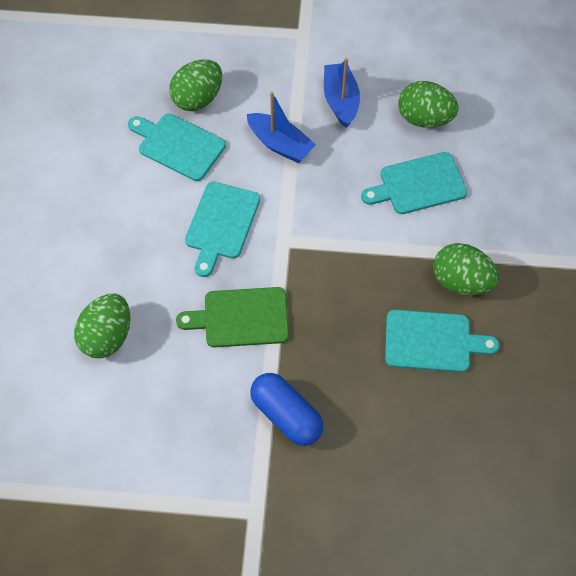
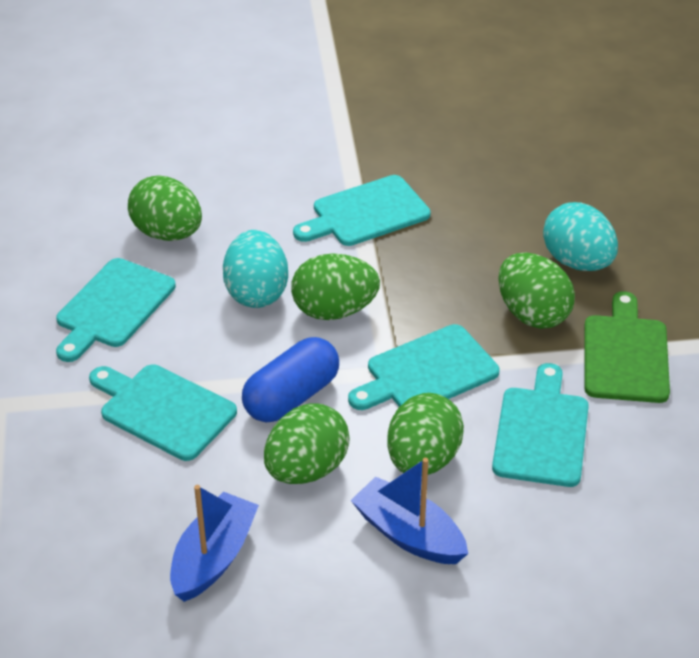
green egg: 4 -> 5
turquoise cutting board: 4 -> 5
turquoise egg: 0 -> 2

